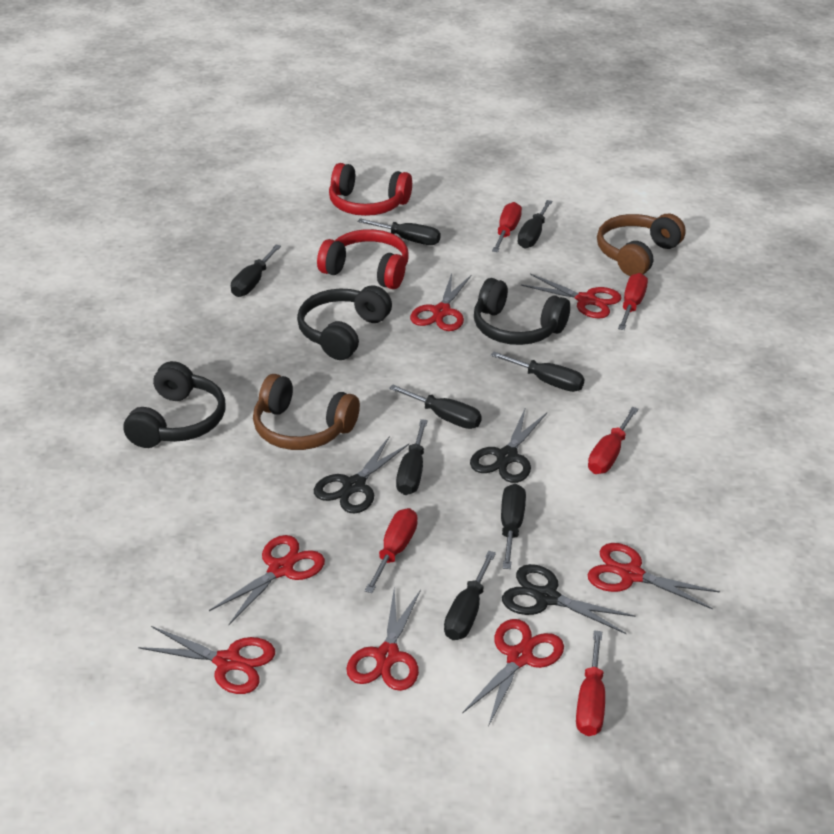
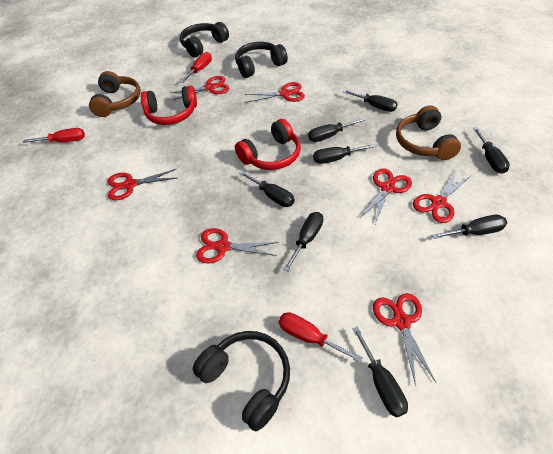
black scissors: 3 -> 0
red screwdriver: 5 -> 3

